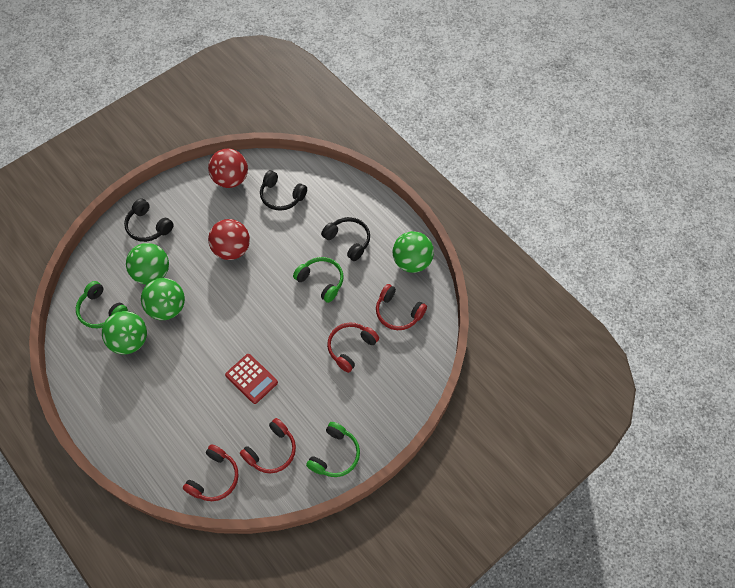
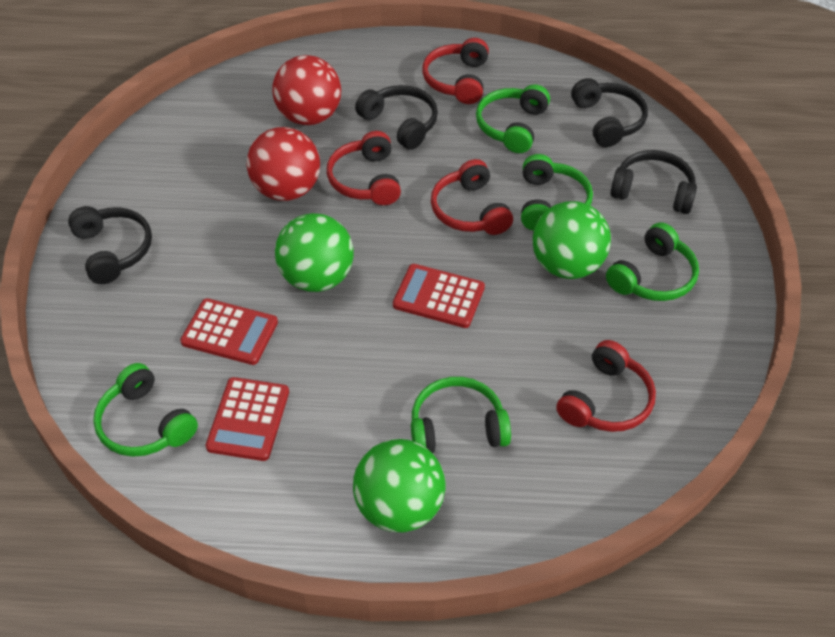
black headphones: 3 -> 4
green ball: 4 -> 3
green headphones: 3 -> 5
red calculator: 1 -> 3

